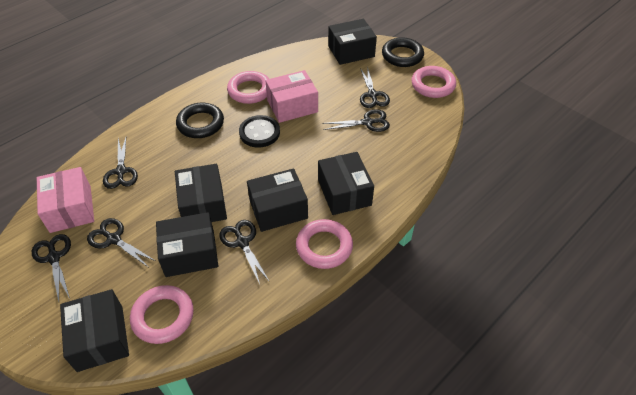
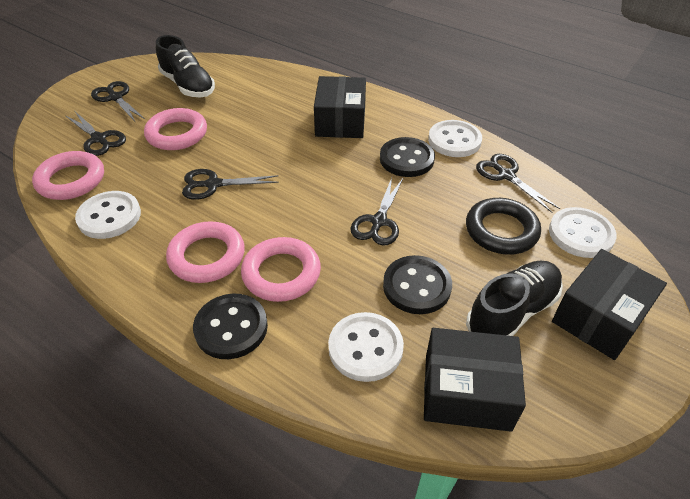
black box: 6 -> 3
black button: 1 -> 3
black ring: 2 -> 1
black scissors: 6 -> 5
black shoe: 0 -> 2
pink box: 2 -> 0
white button: 0 -> 4

